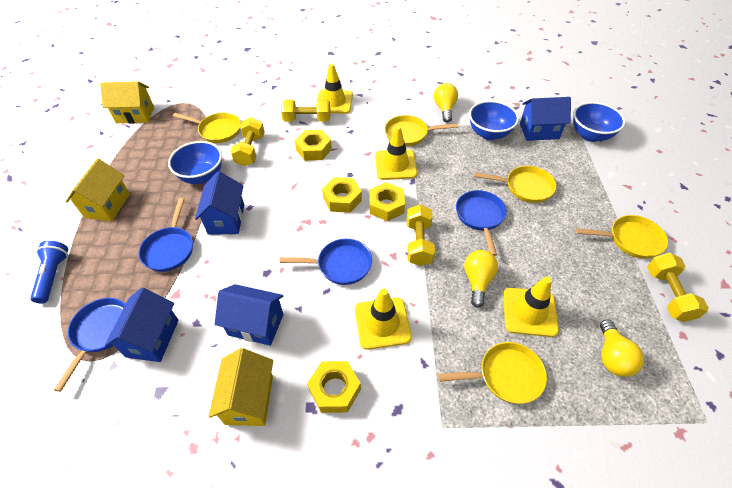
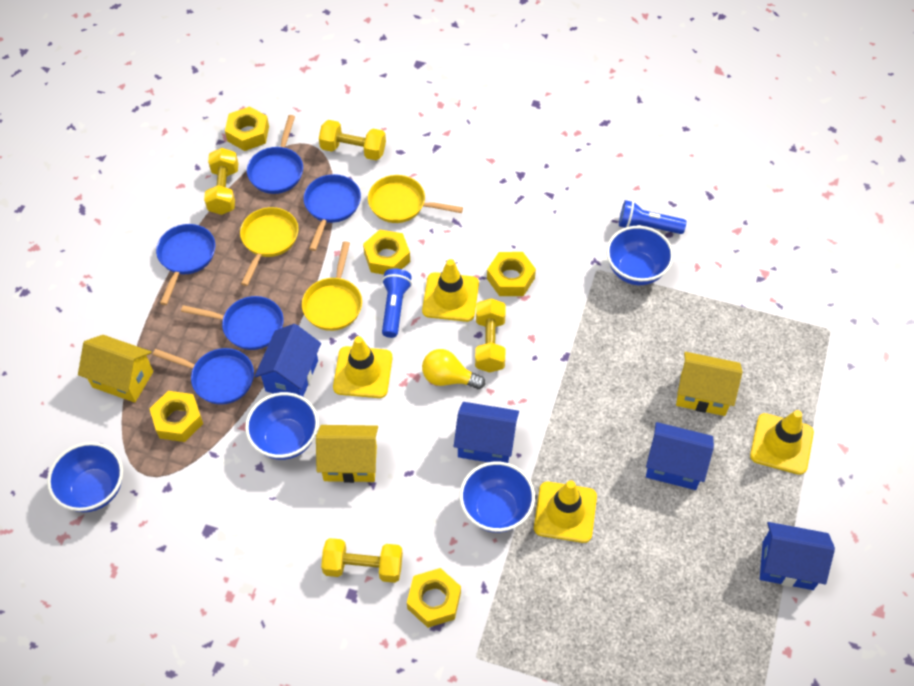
blue bowl: 3 -> 4
blue flashlight: 1 -> 2
blue pan: 4 -> 5
yellow light bulb: 3 -> 1
yellow nut: 4 -> 5
yellow pan: 5 -> 3

